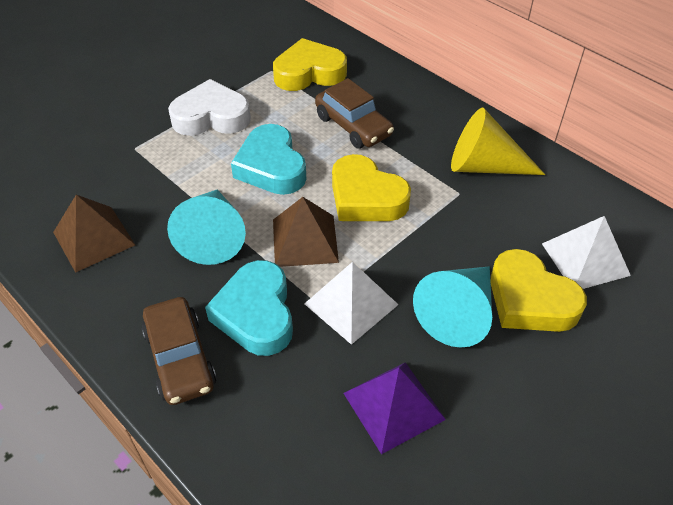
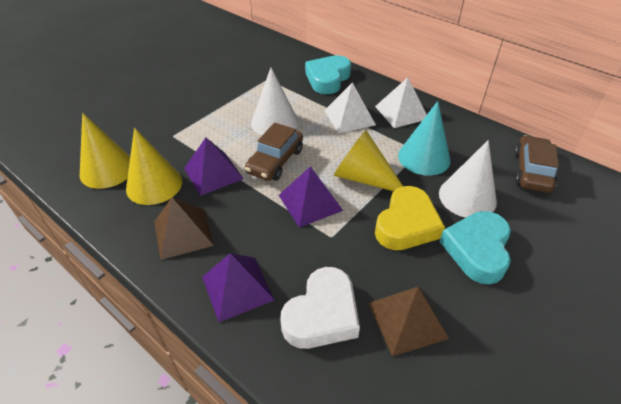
purple pyramid: 1 -> 3
turquoise cone: 2 -> 1
white cone: 0 -> 2
yellow cone: 1 -> 3
yellow heart: 3 -> 1

